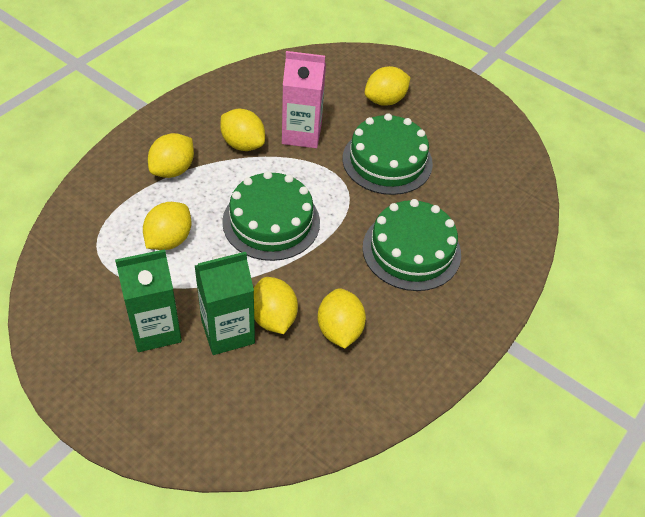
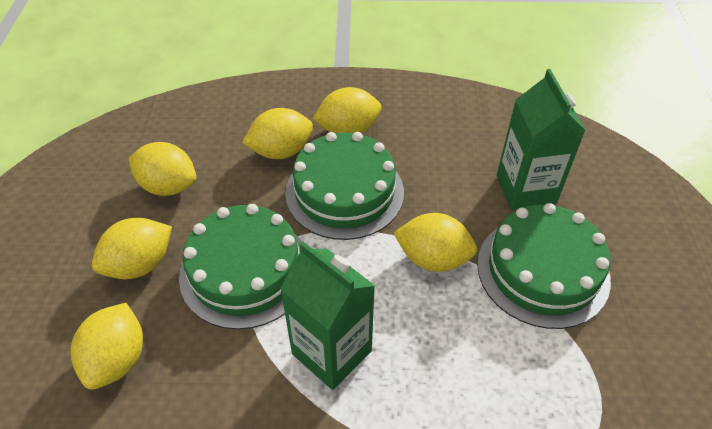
pink carton: 1 -> 0

